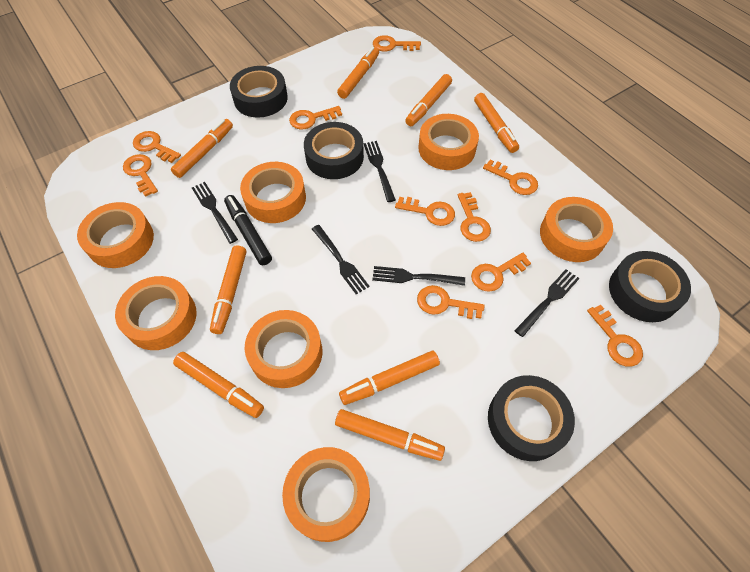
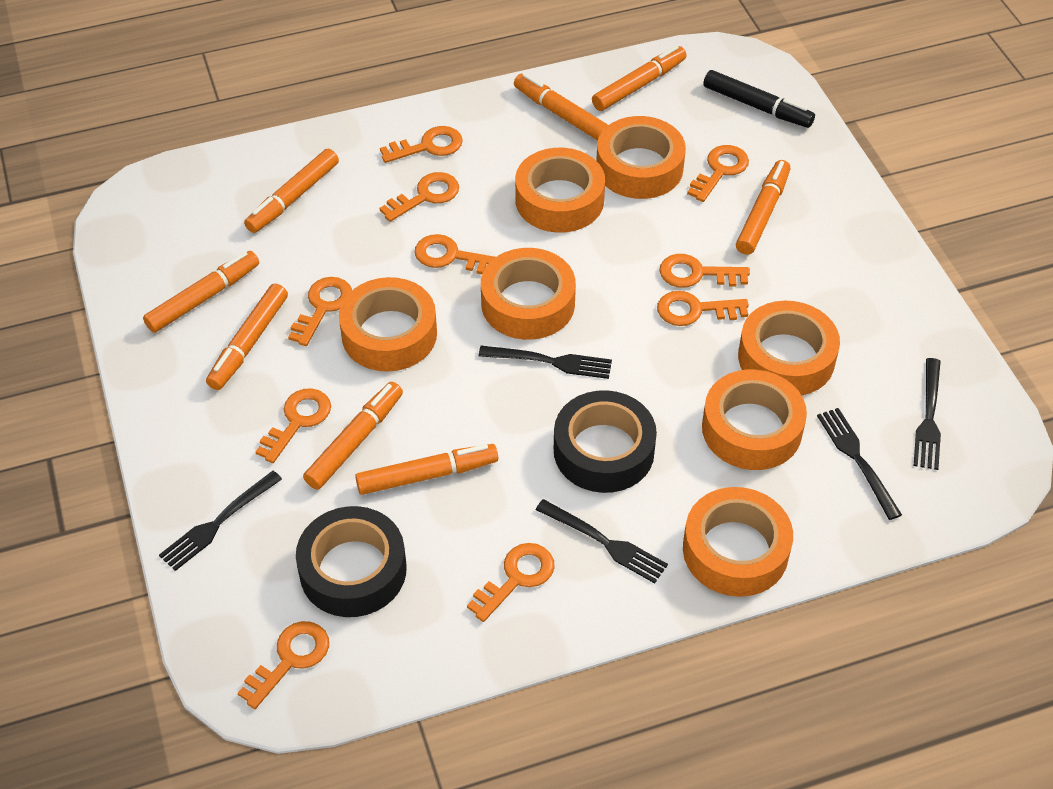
black tape: 4 -> 2

